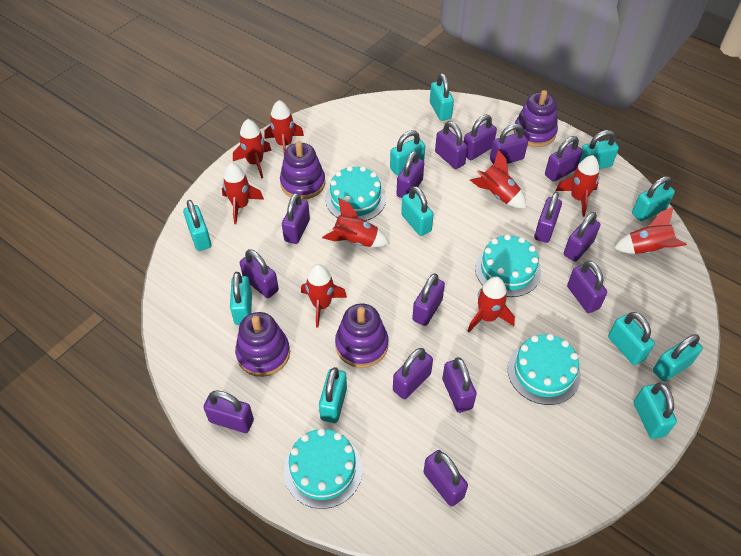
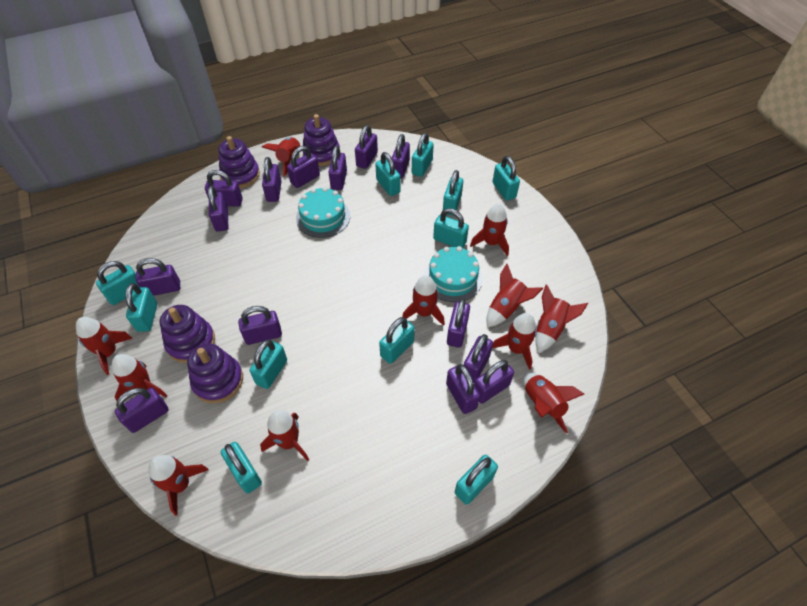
purple padlock: 15 -> 14
red rocket: 9 -> 11
turquoise cake: 4 -> 2

